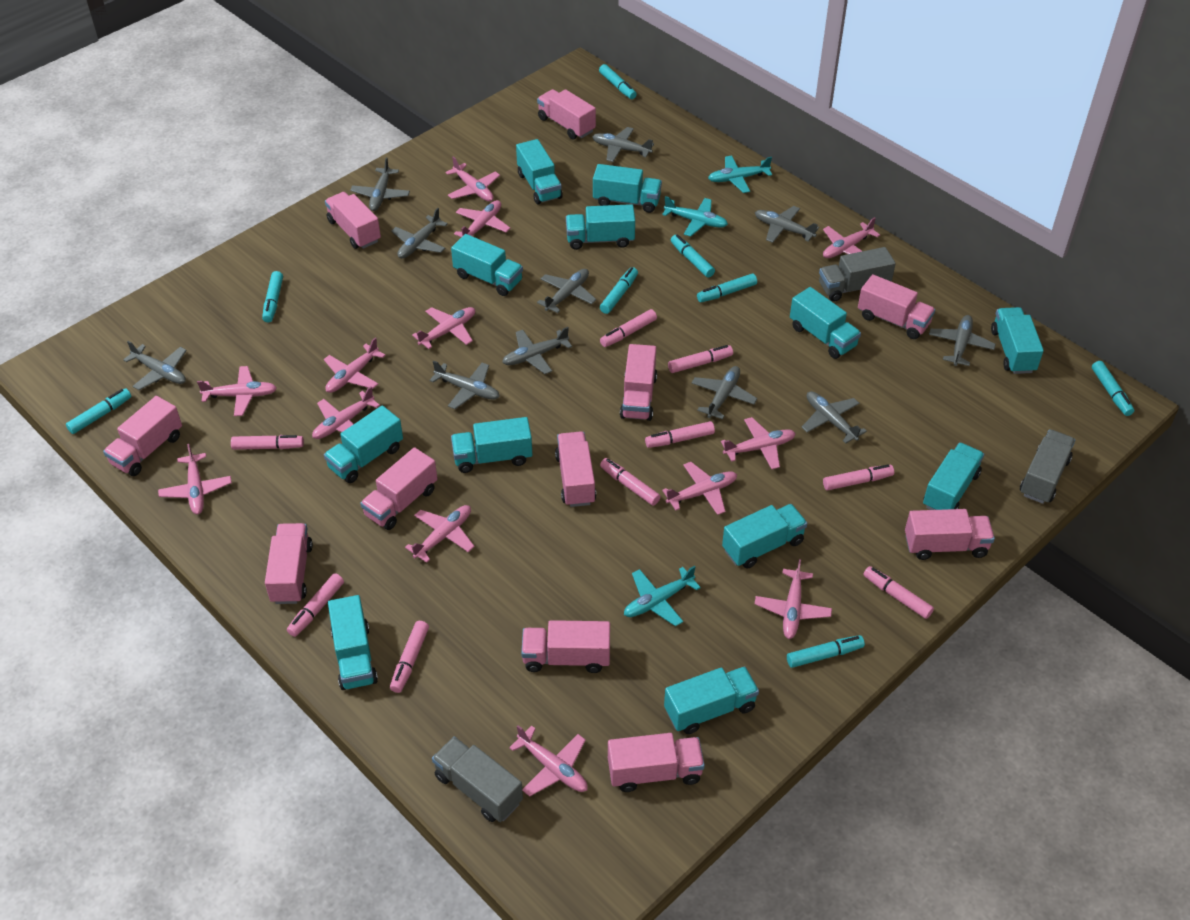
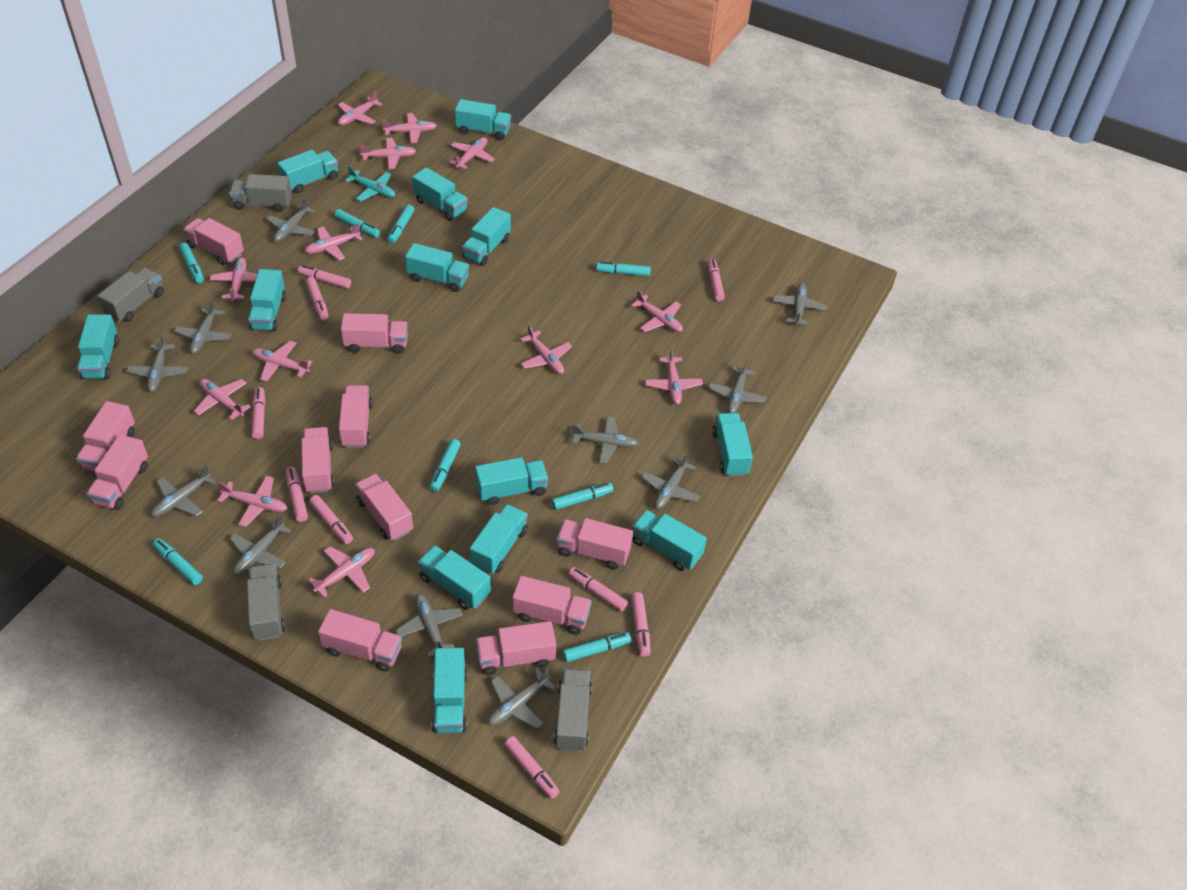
grey truck: 3 -> 4
turquoise plane: 3 -> 1
turquoise truck: 12 -> 13

